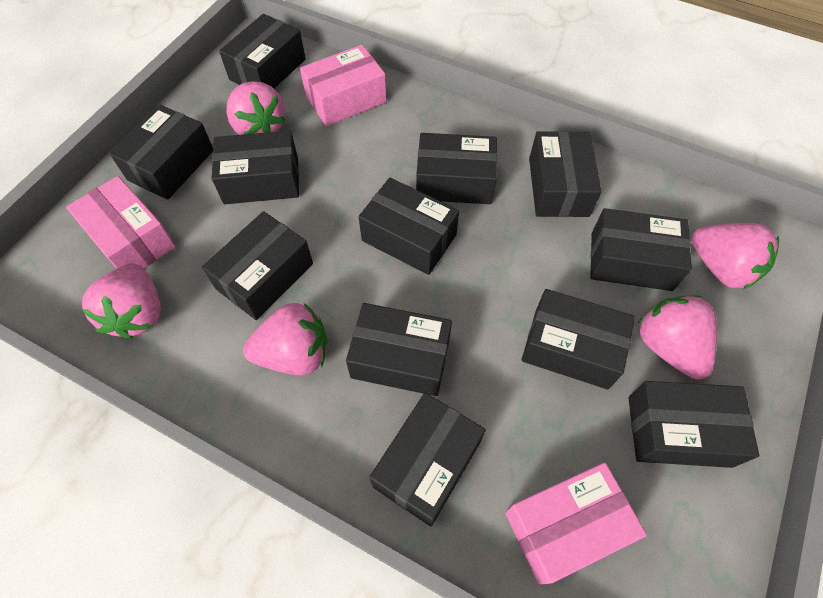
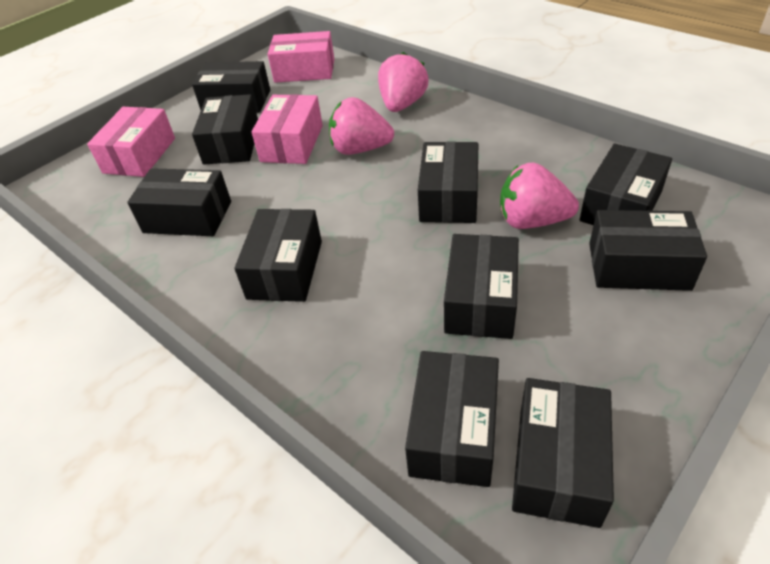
black box: 12 -> 10
pink strawberry: 5 -> 3

